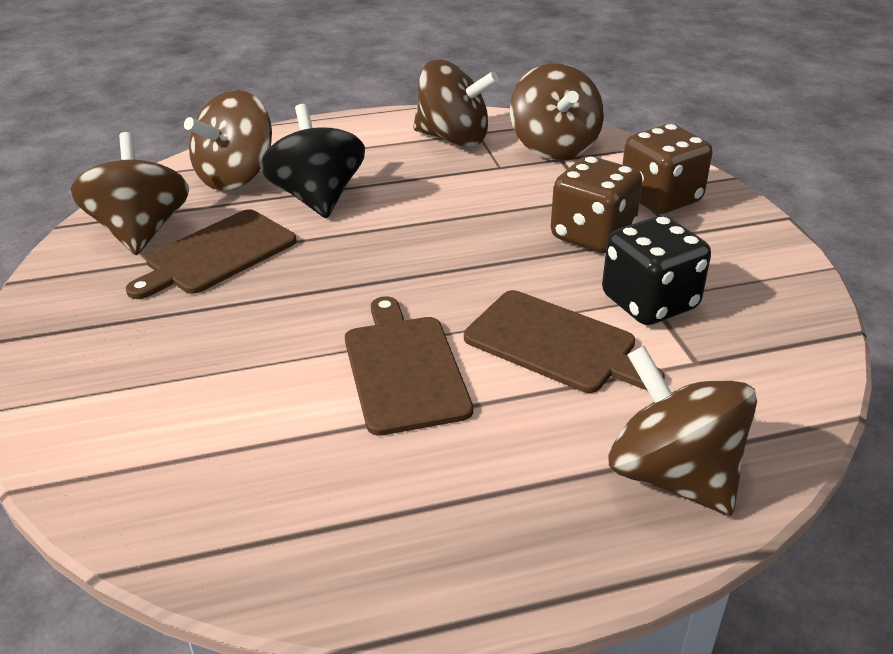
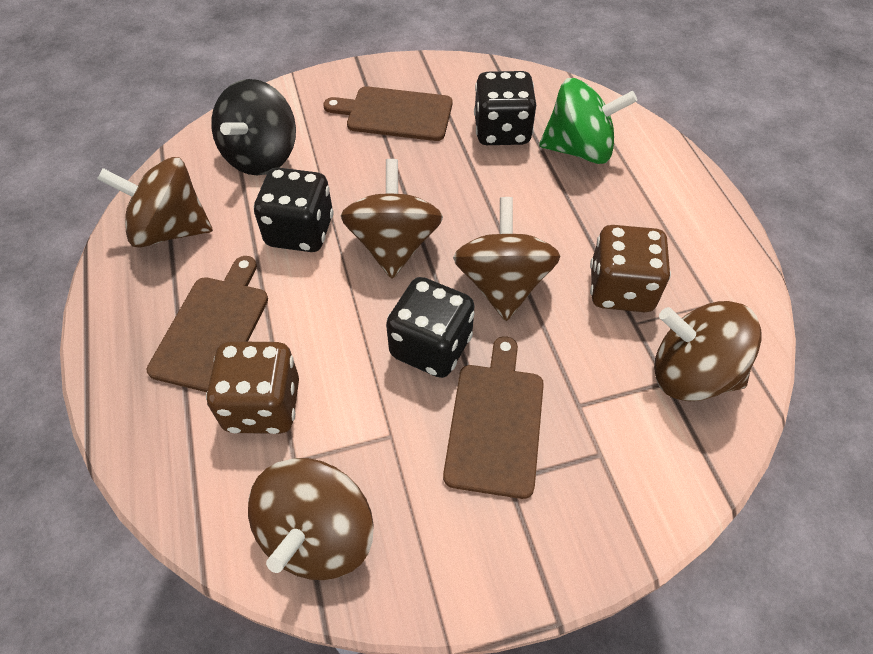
black dice: 1 -> 3
green spinning top: 0 -> 1

